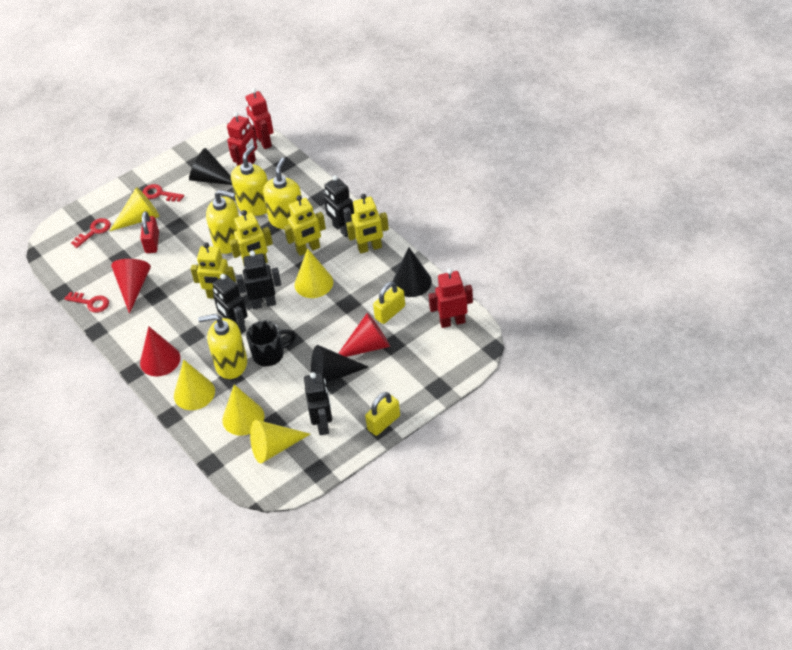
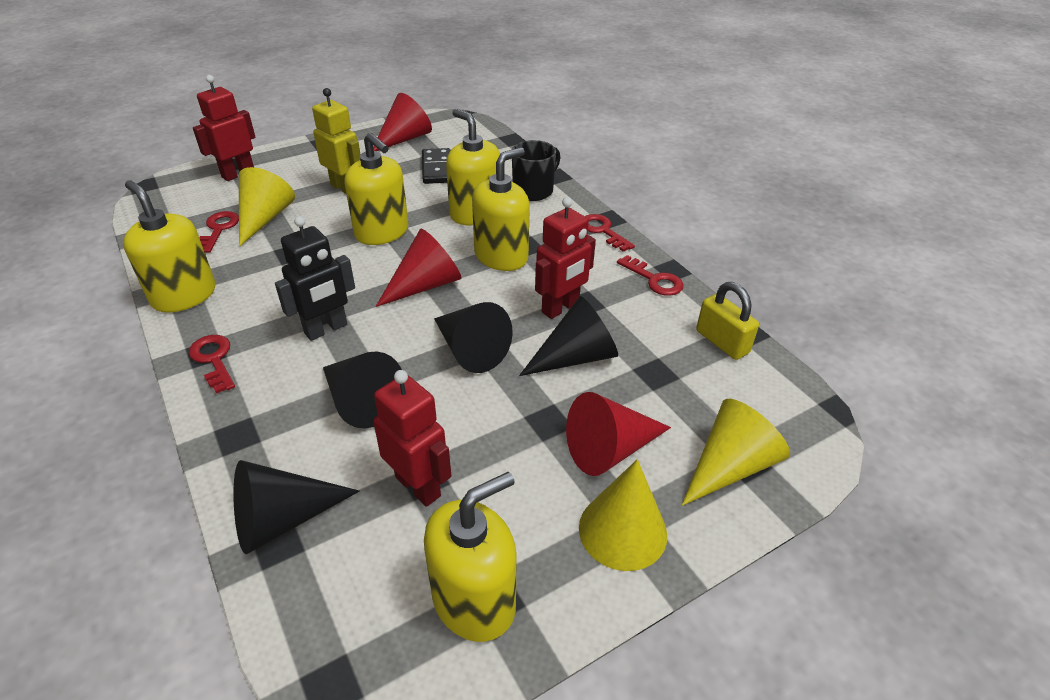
black cone: 3 -> 4
black domino: 0 -> 1
black robot: 4 -> 1
red key: 3 -> 4
red padlock: 1 -> 0
yellow cone: 5 -> 3
yellow padlock: 2 -> 1
yellow robot: 4 -> 1
yellow soap dispenser: 4 -> 5

